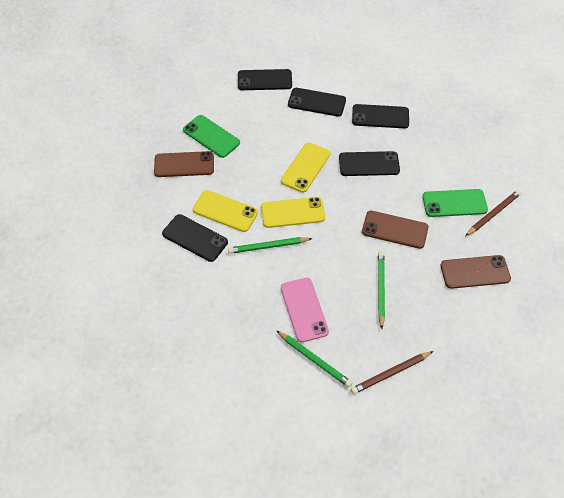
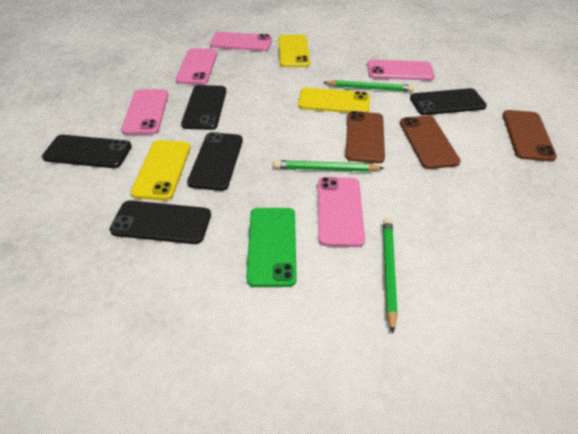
brown pencil: 2 -> 0
green phone: 2 -> 1
pink phone: 1 -> 5

